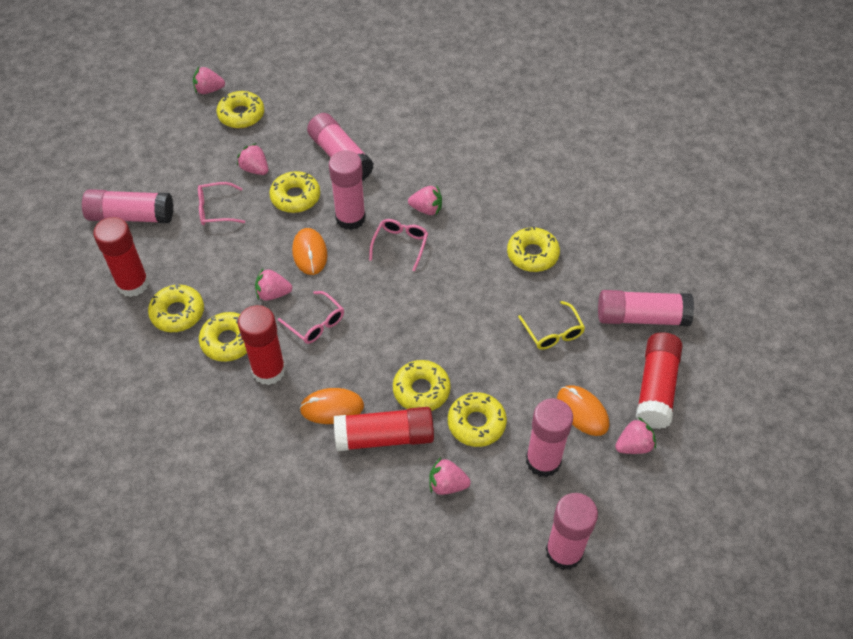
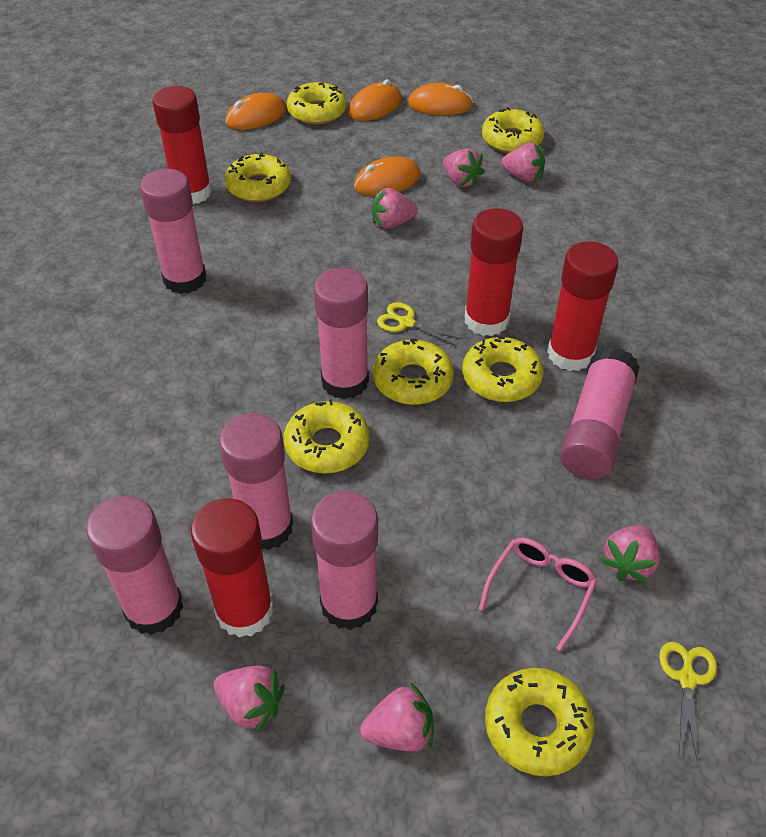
orange mouse: 3 -> 4
pink glasses: 3 -> 1
yellow glasses: 1 -> 0
yellow scissors: 0 -> 2

